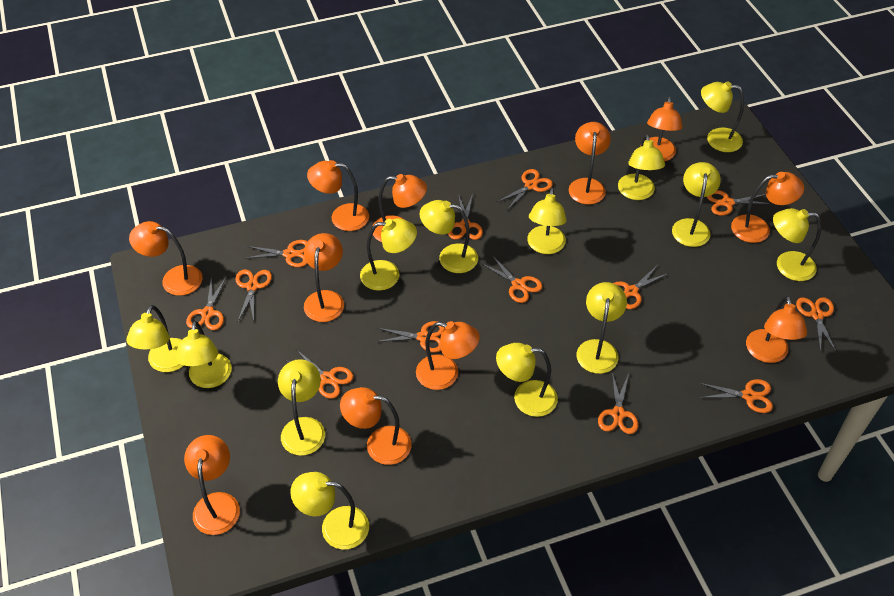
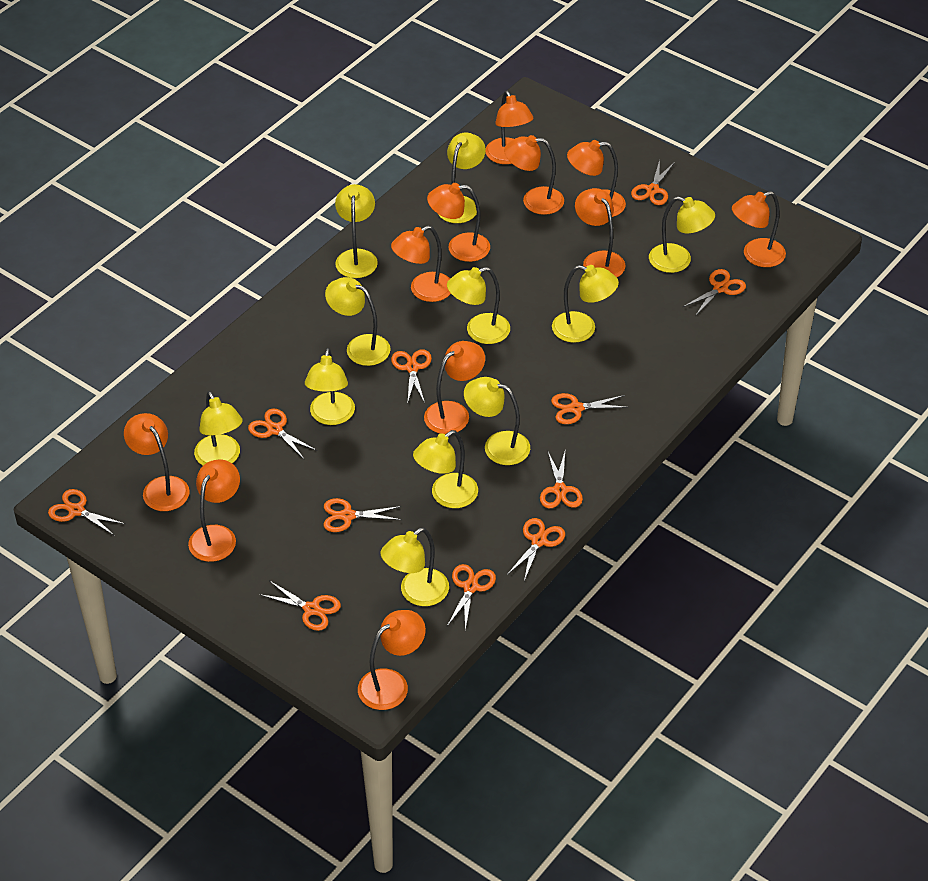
orange scissors: 13 -> 11
yellow lamp: 13 -> 11

